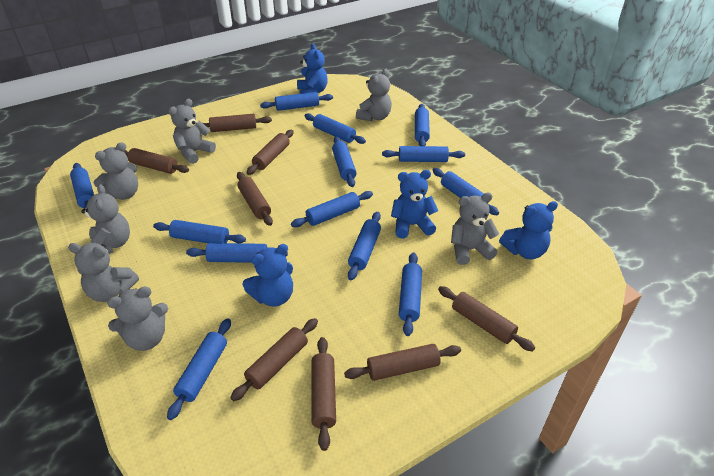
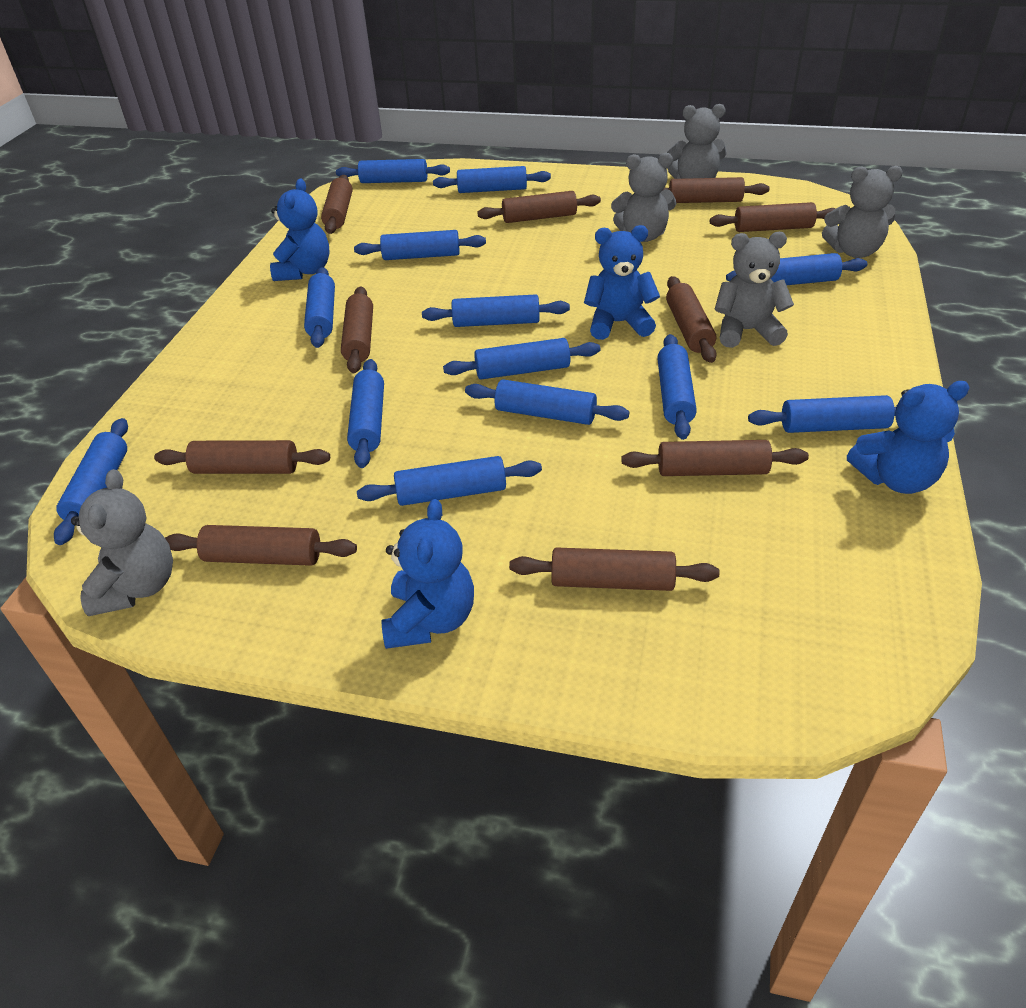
brown rolling pin: 8 -> 10
grey teddy bear: 7 -> 5

